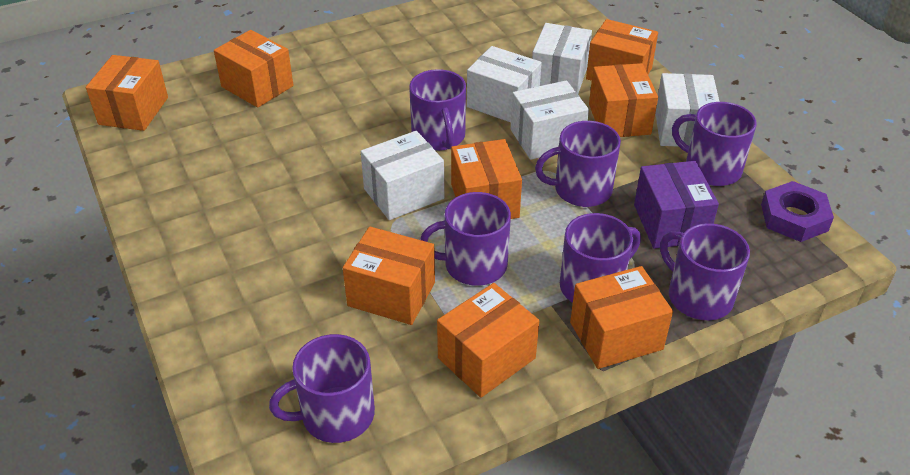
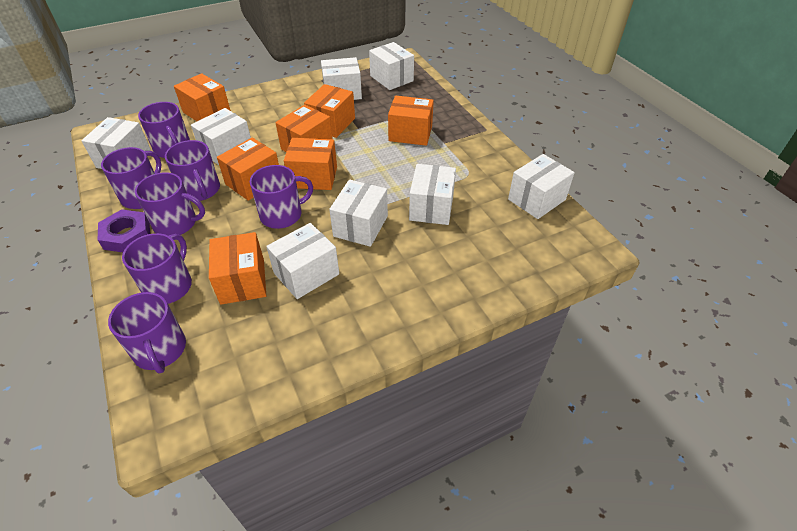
orange box: 8 -> 7
purple box: 1 -> 0
white box: 5 -> 8

